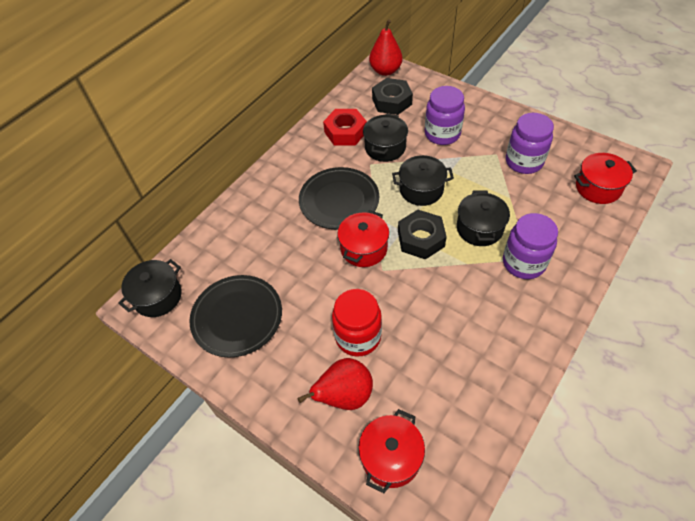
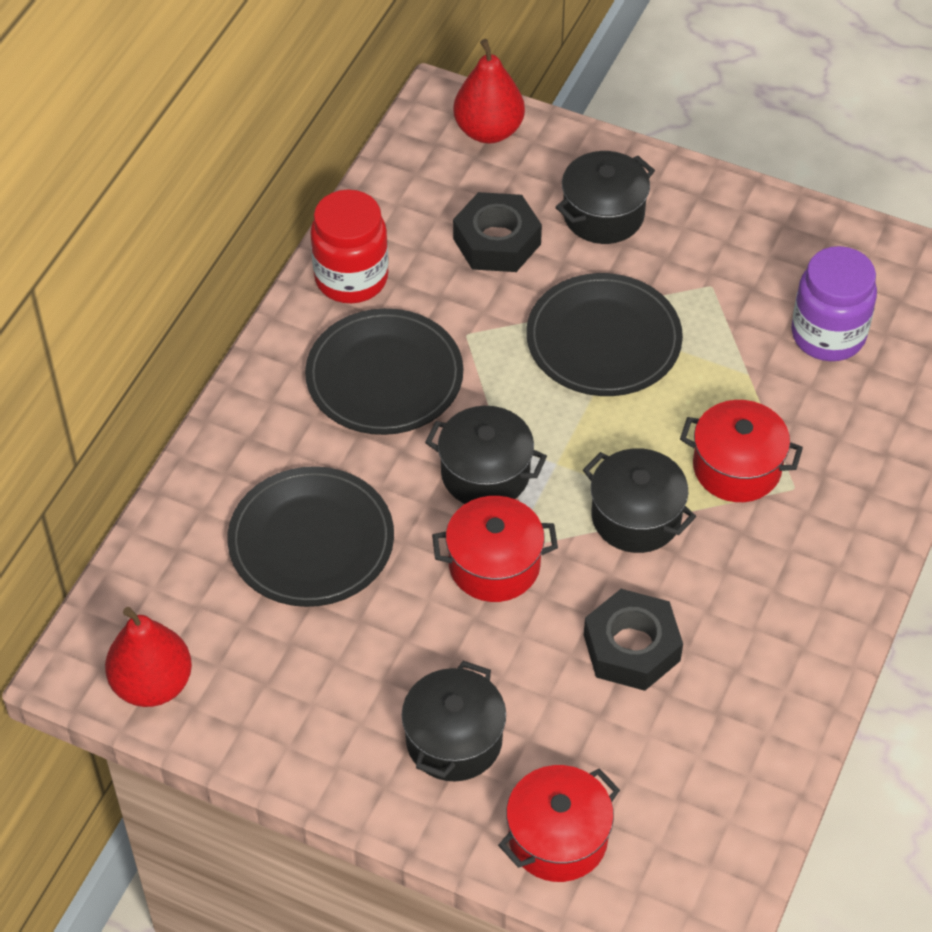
black plate: 2 -> 3
purple jar: 3 -> 1
red nut: 1 -> 0

